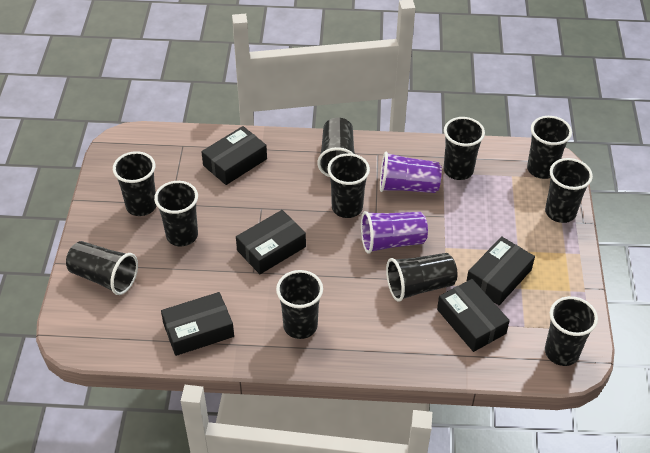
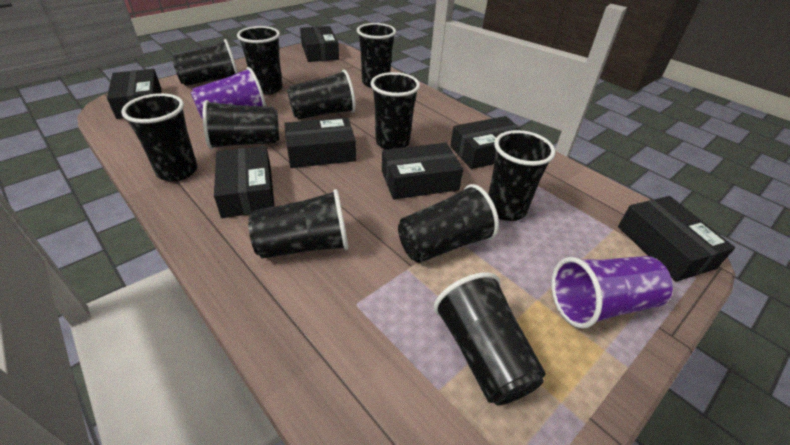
black box: 5 -> 7

